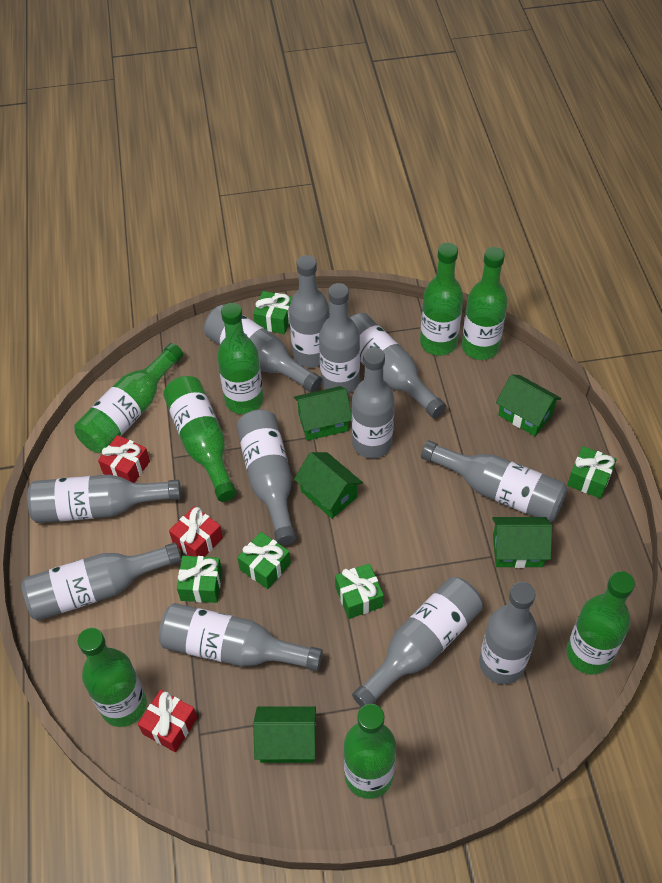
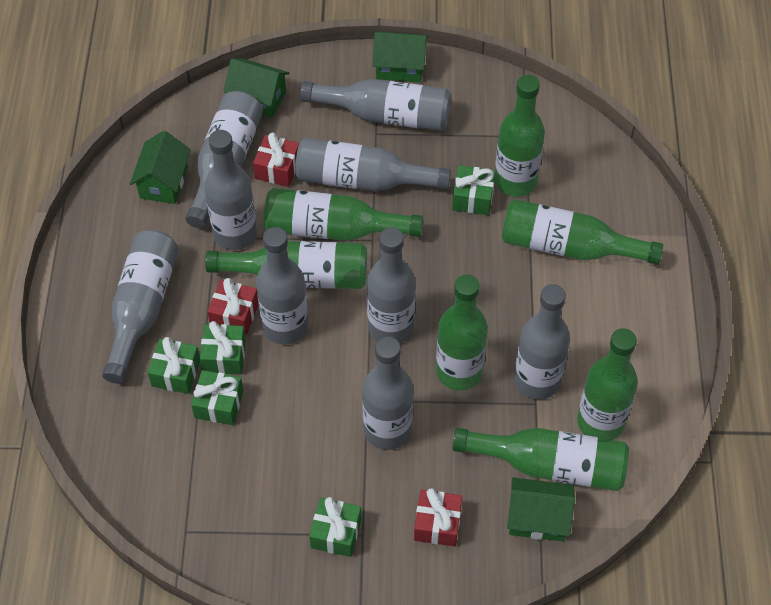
green bottle: 8 -> 7
green house: 5 -> 4
grey bottle: 12 -> 9

